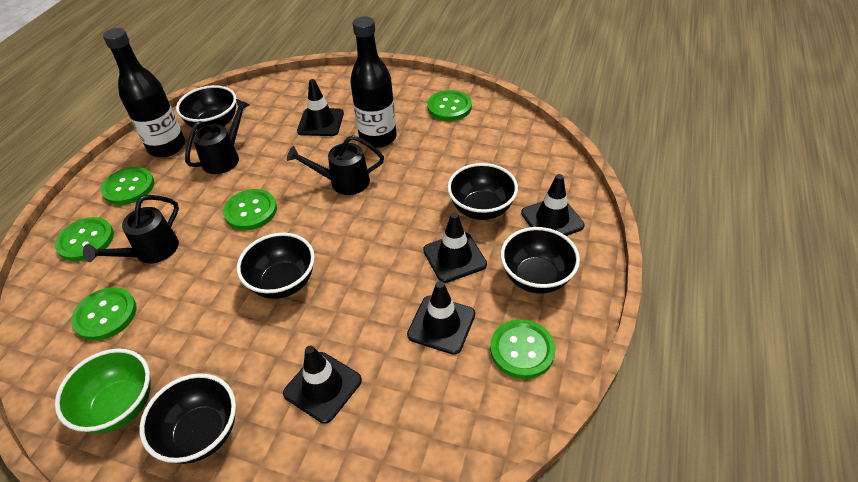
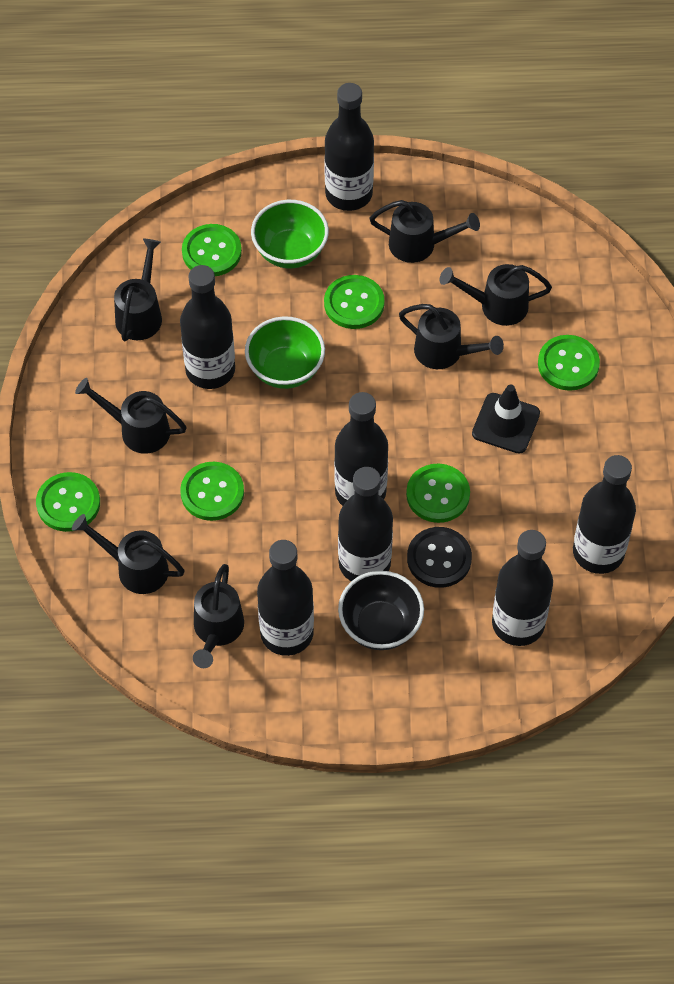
black bottle: 2 -> 7
black bowl: 5 -> 1
black button: 0 -> 1
black traffic cone: 5 -> 1
black watering can: 3 -> 7
green bowl: 1 -> 2

